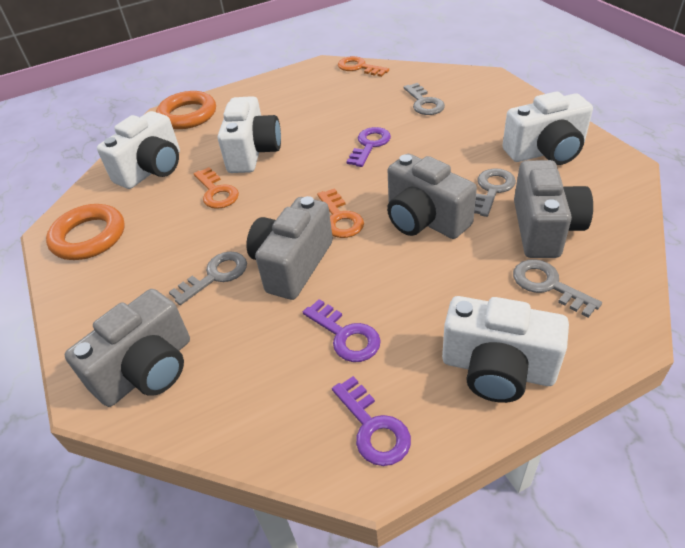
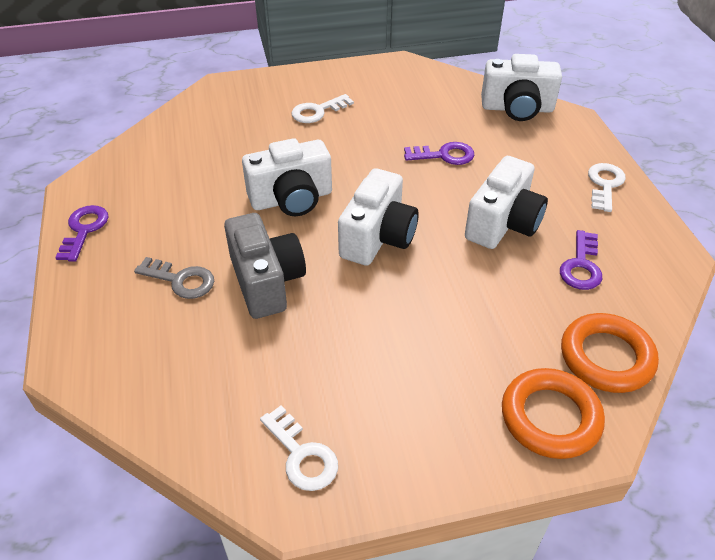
grey camera: 4 -> 1
grey key: 4 -> 1
orange key: 3 -> 0
white key: 0 -> 3

